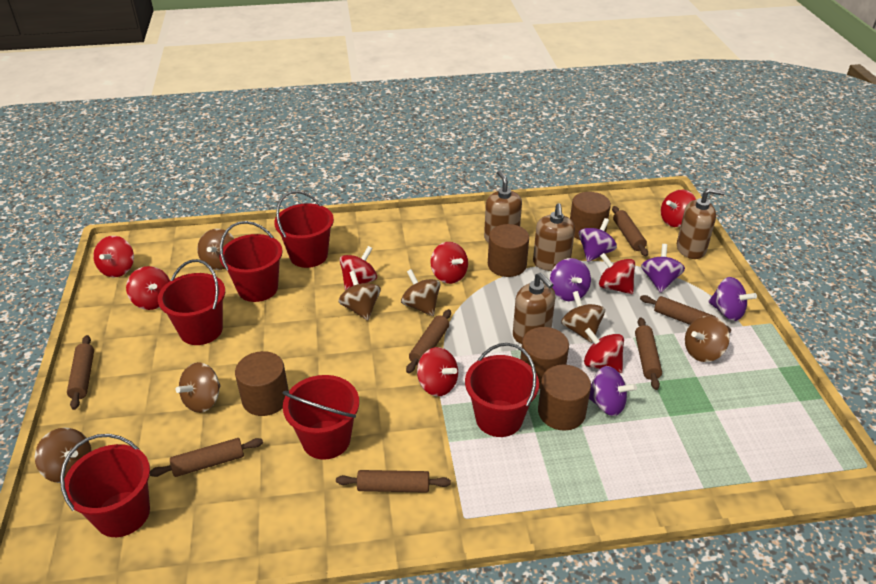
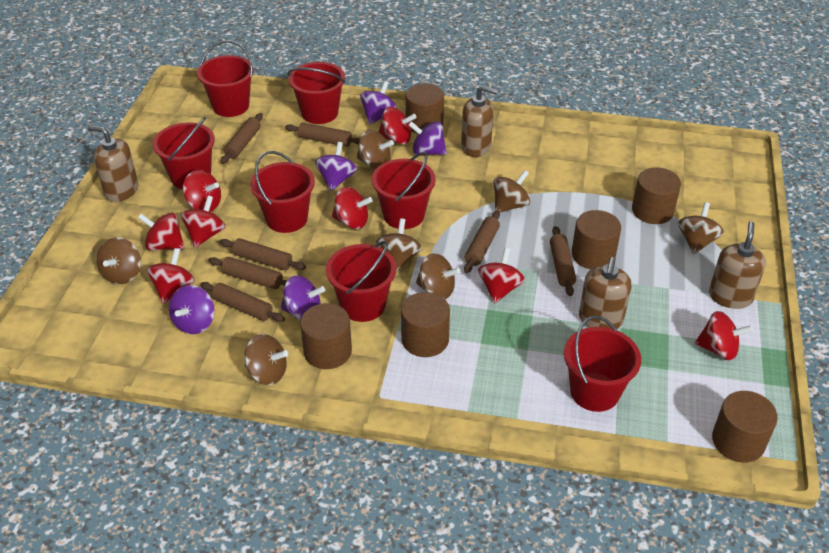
brown cylinder: 5 -> 6
red bucket: 6 -> 7

